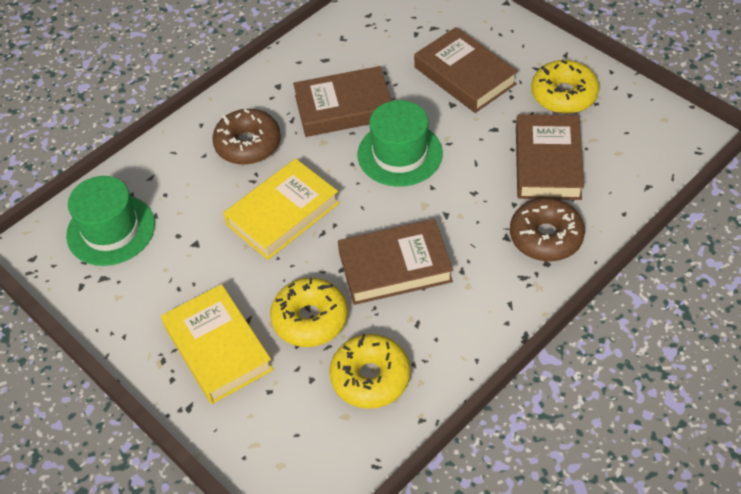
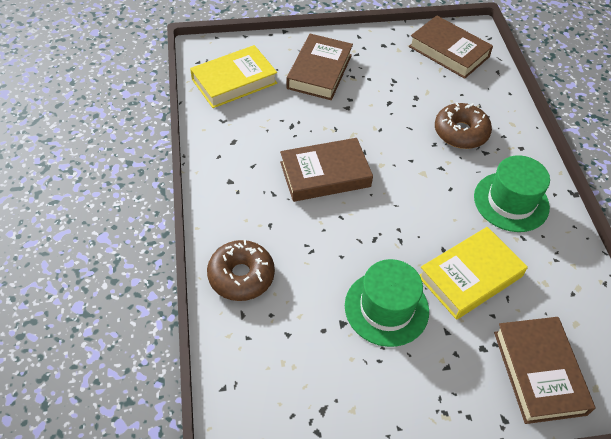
yellow donut: 3 -> 0

